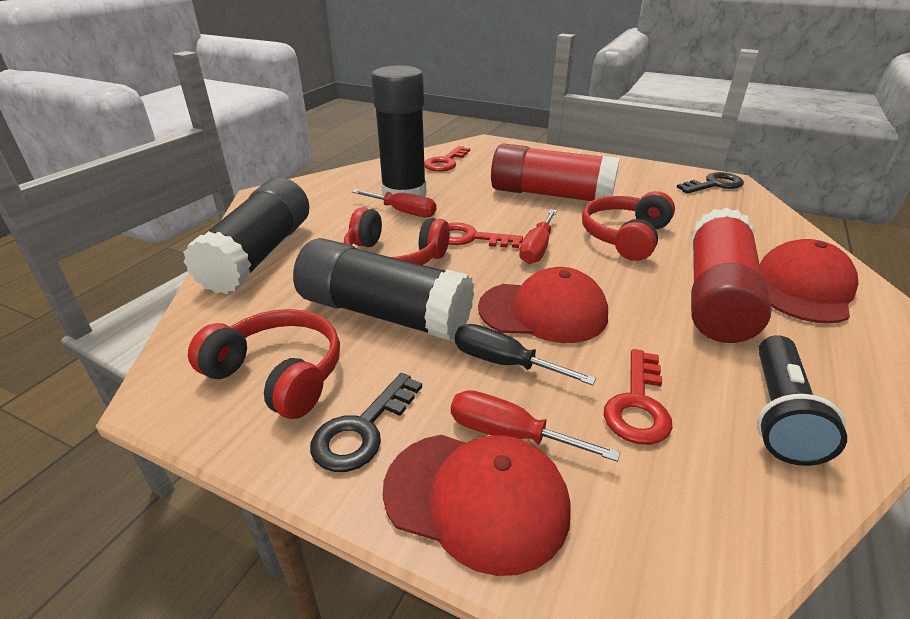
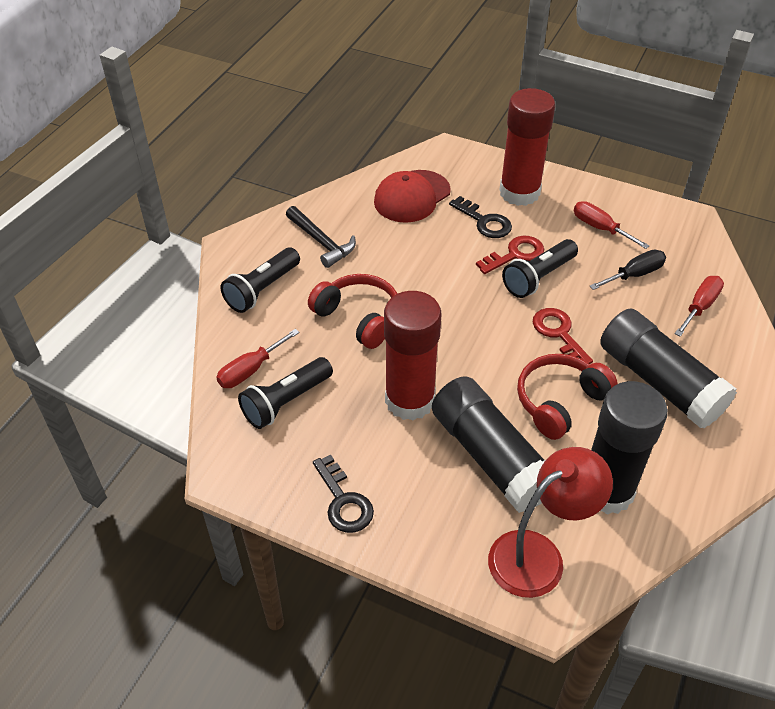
black flashlight: 1 -> 3
black hammer: 0 -> 1
red cap: 3 -> 1
red headphones: 3 -> 2
red key: 3 -> 2
red lamp: 0 -> 1

